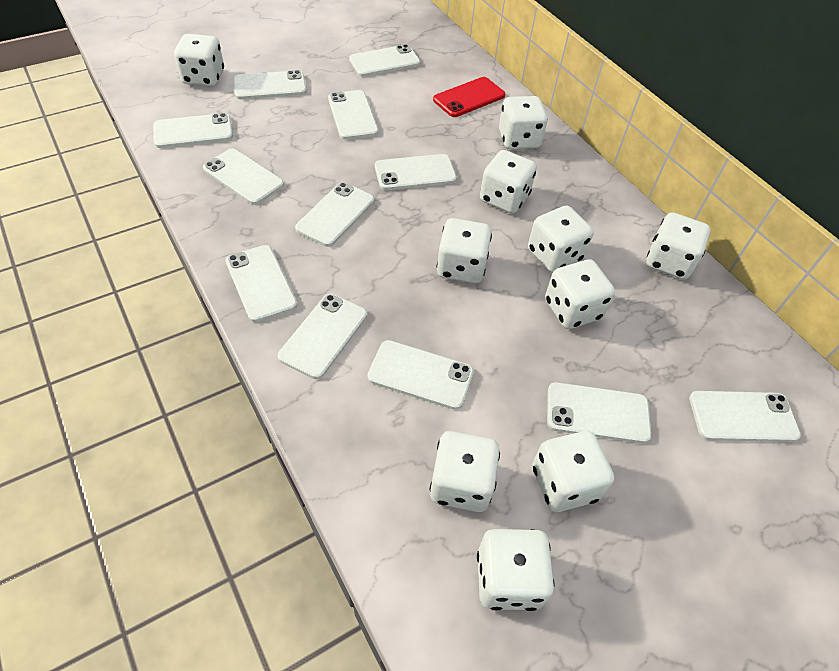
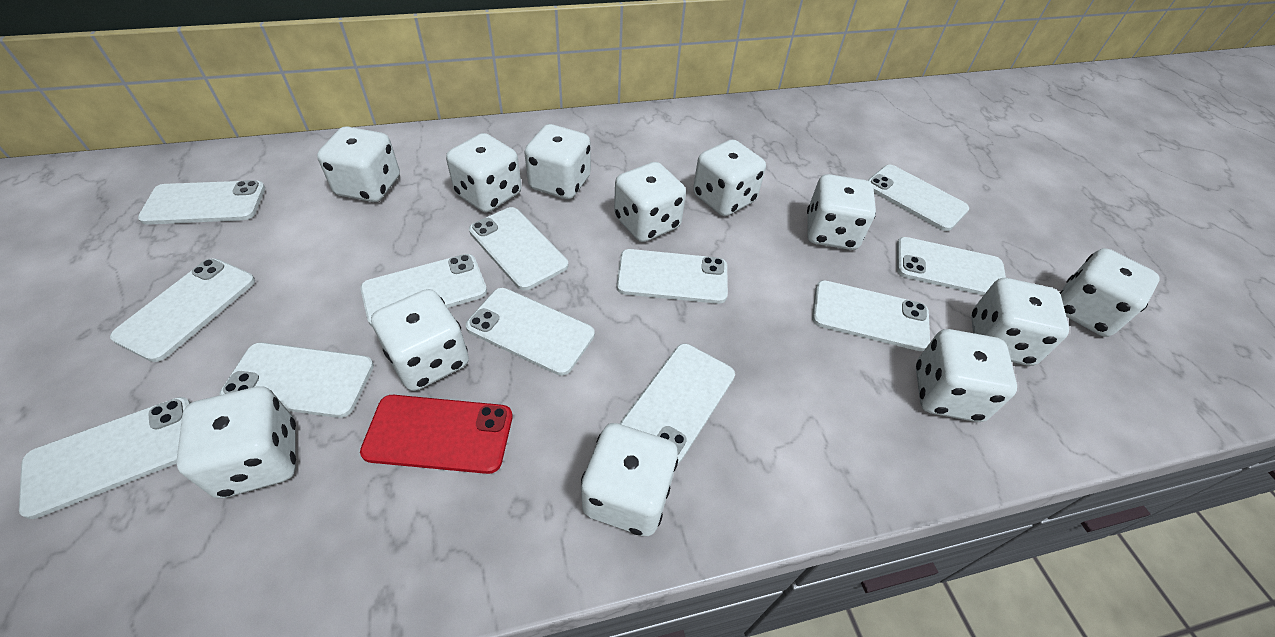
white dice: 10 -> 12

